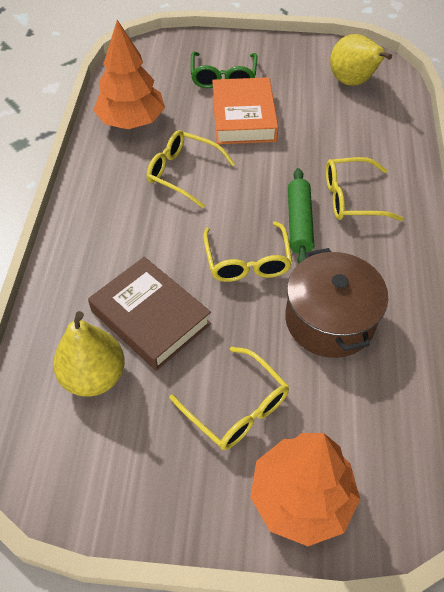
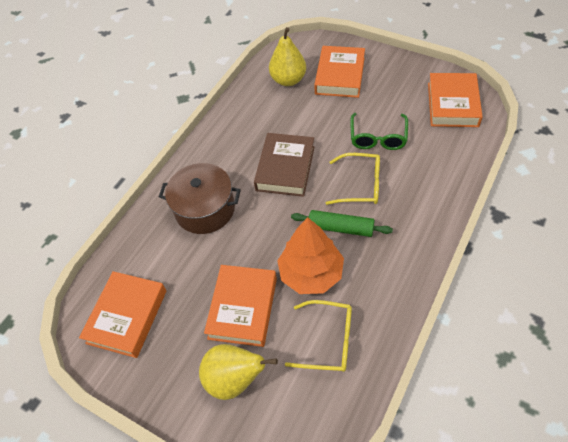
orange book: 1 -> 4
orange tree: 2 -> 1
yellow glasses: 4 -> 2

